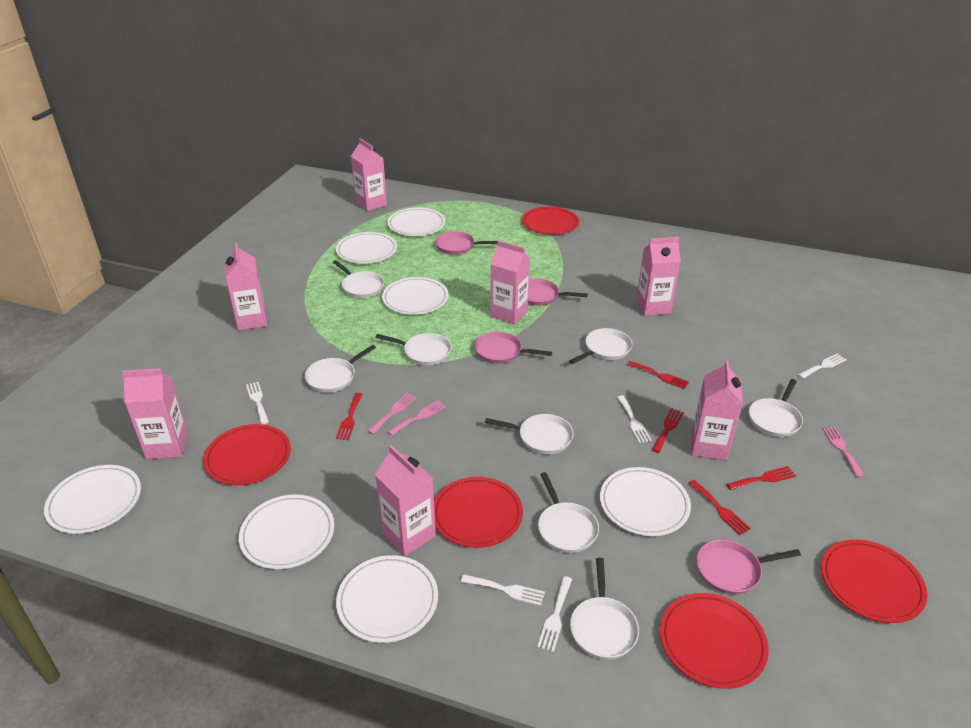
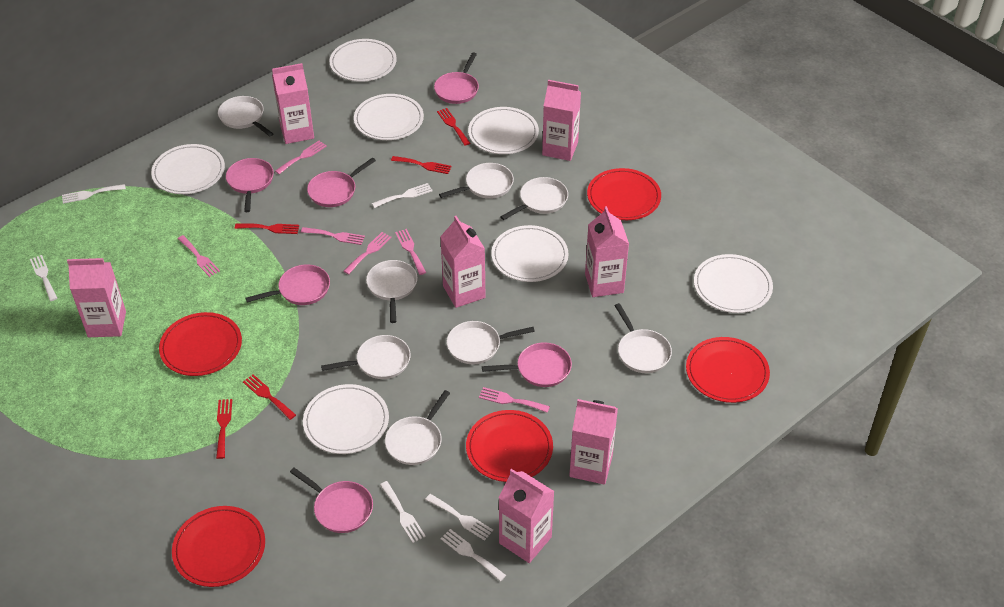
pink fork: 3 -> 6
pink pan: 4 -> 6
white fork: 5 -> 6

